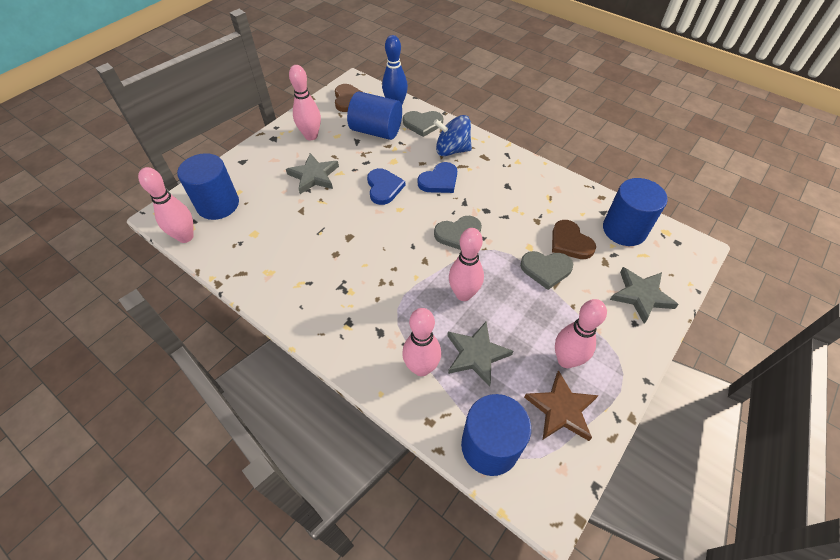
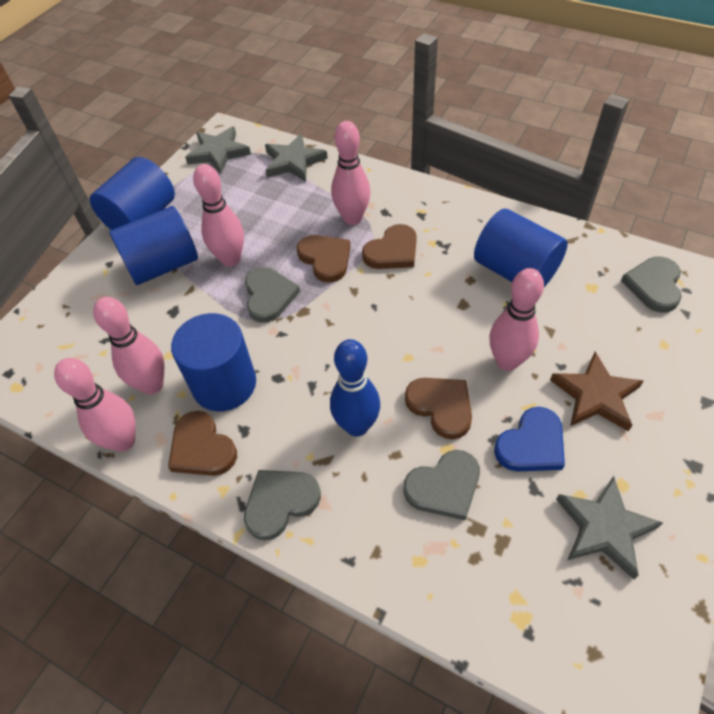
blue heart: 2 -> 1
blue spinning top: 1 -> 0
brown heart: 2 -> 4
grey heart: 3 -> 4

